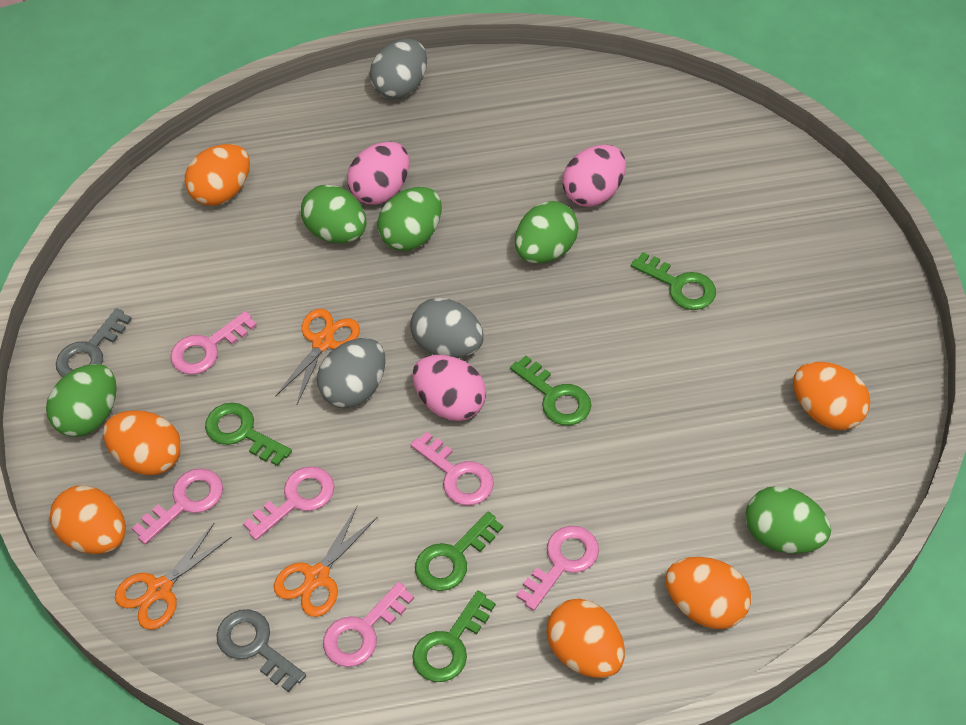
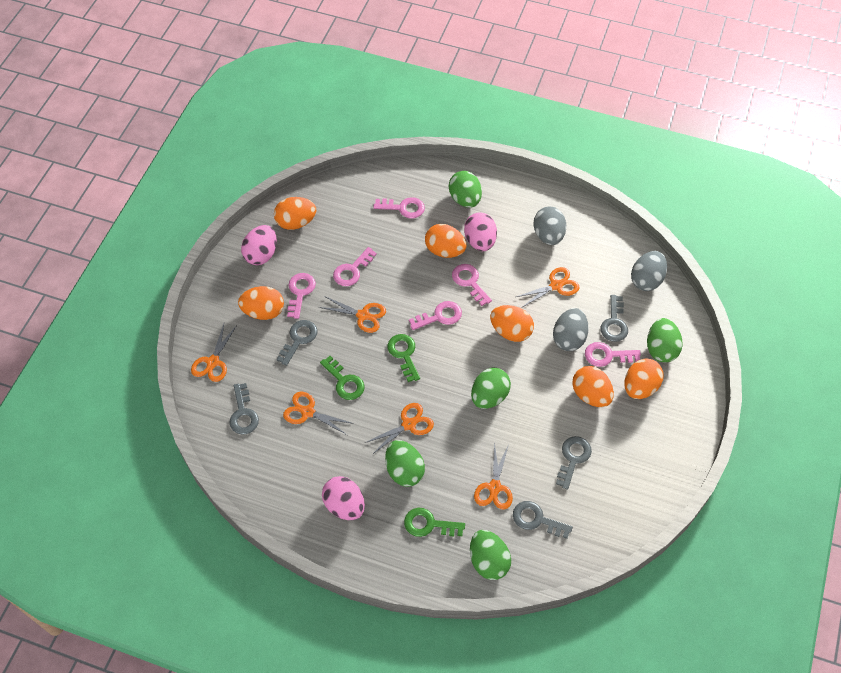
green key: 5 -> 3
grey key: 2 -> 5
orange scissors: 3 -> 6

